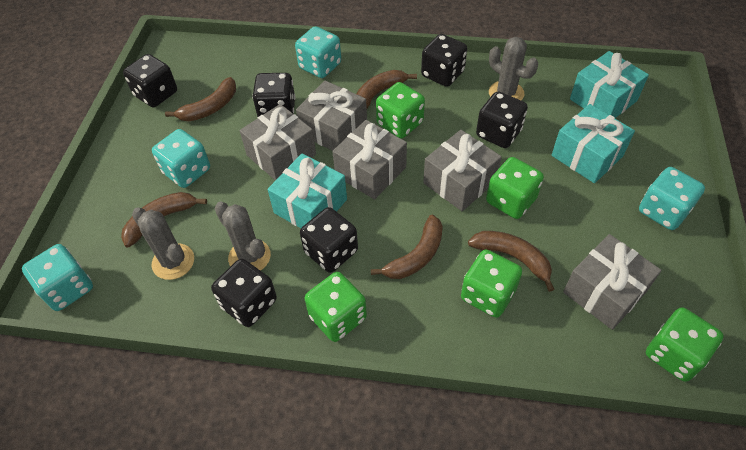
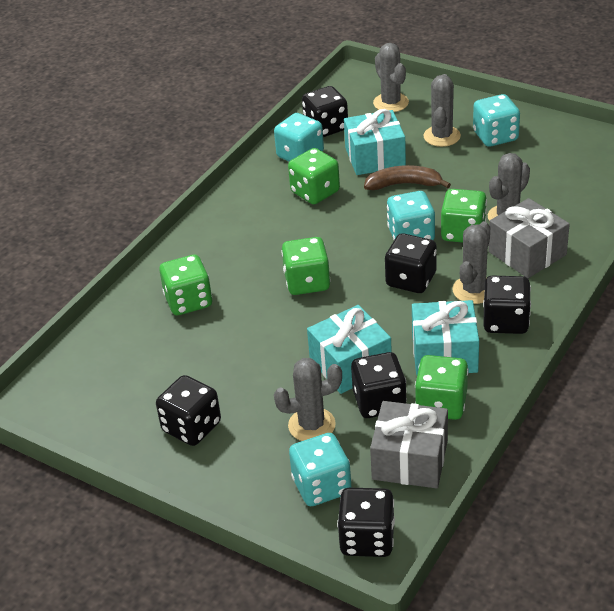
brown banana: 5 -> 1
grey cactus: 3 -> 5
grey gift: 5 -> 2

